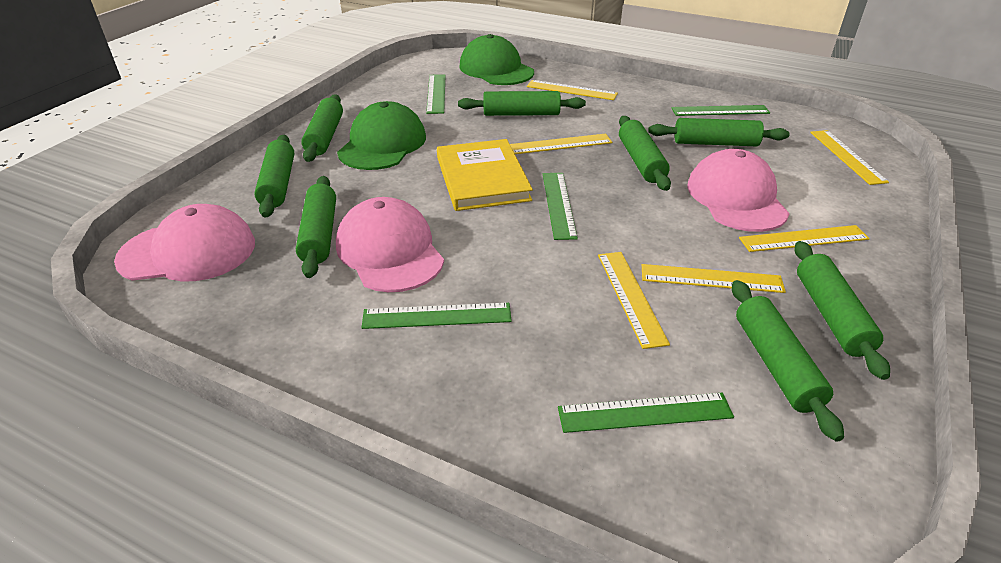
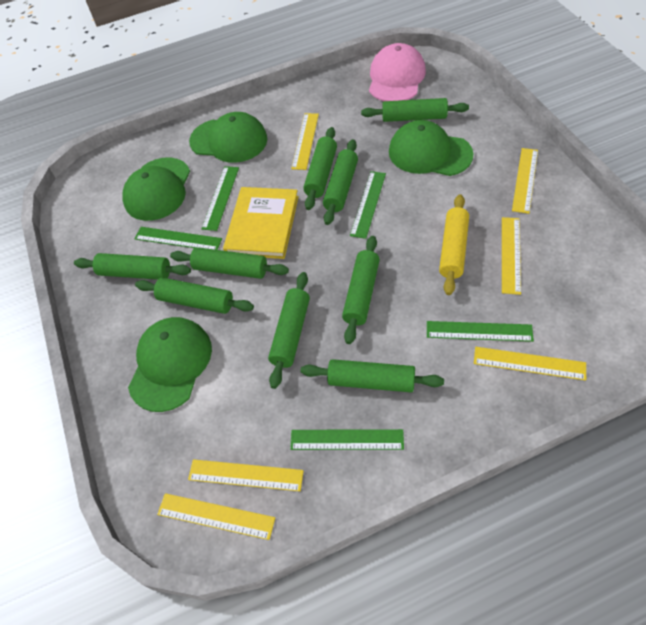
green cap: 2 -> 4
green rolling pin: 8 -> 9
pink cap: 3 -> 1
yellow rolling pin: 0 -> 1

